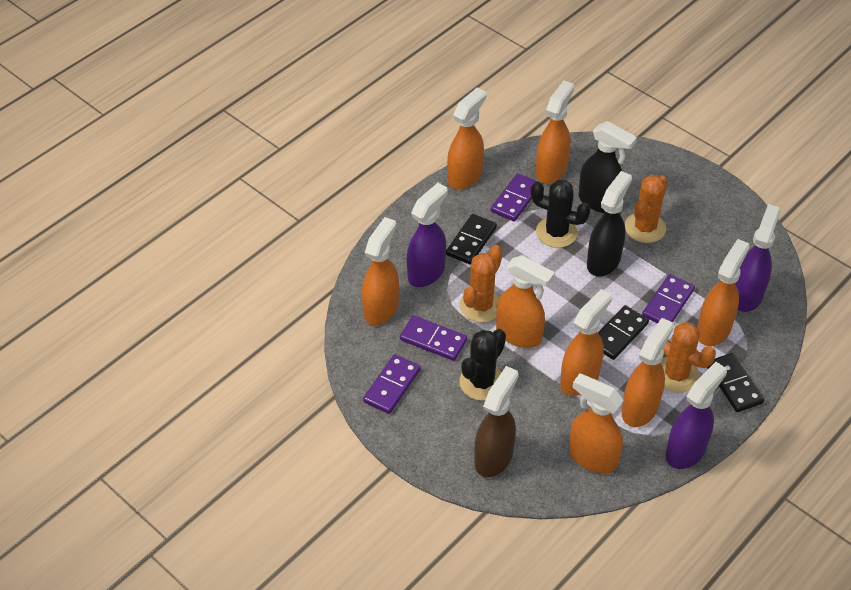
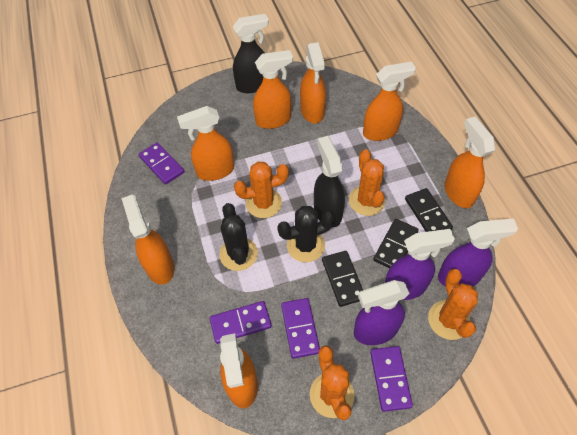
brown spray bottle: 1 -> 0
orange cactus: 3 -> 4
orange spray bottle: 8 -> 7

